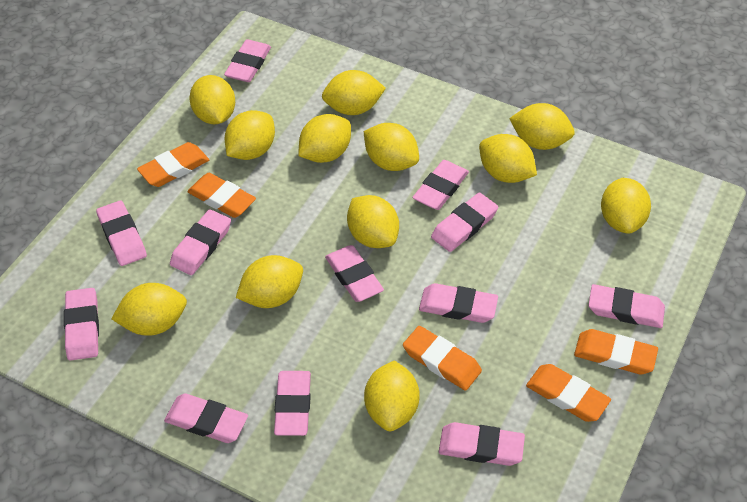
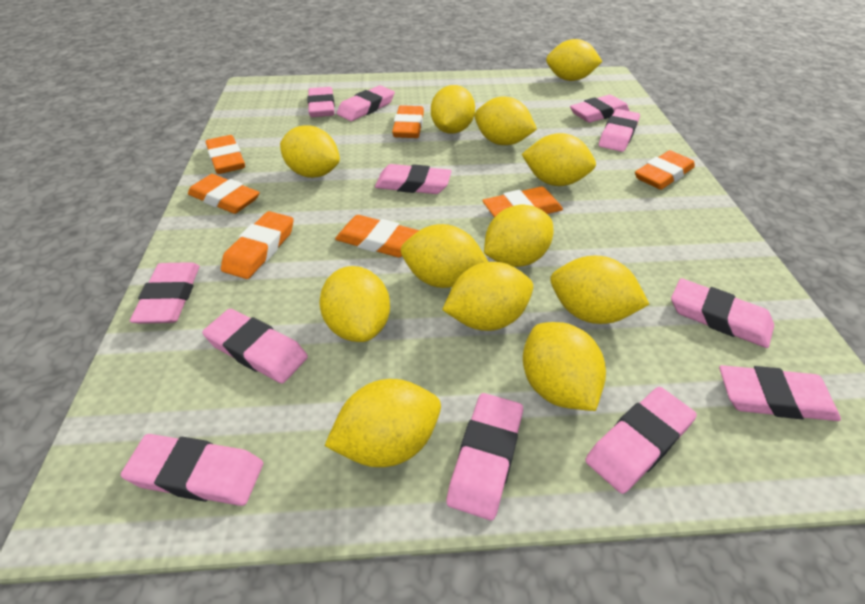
orange eraser: 5 -> 7

